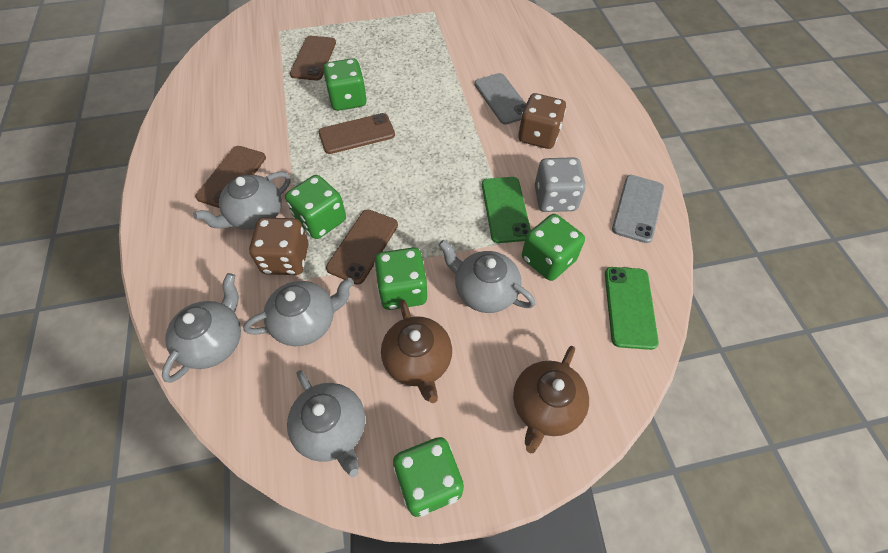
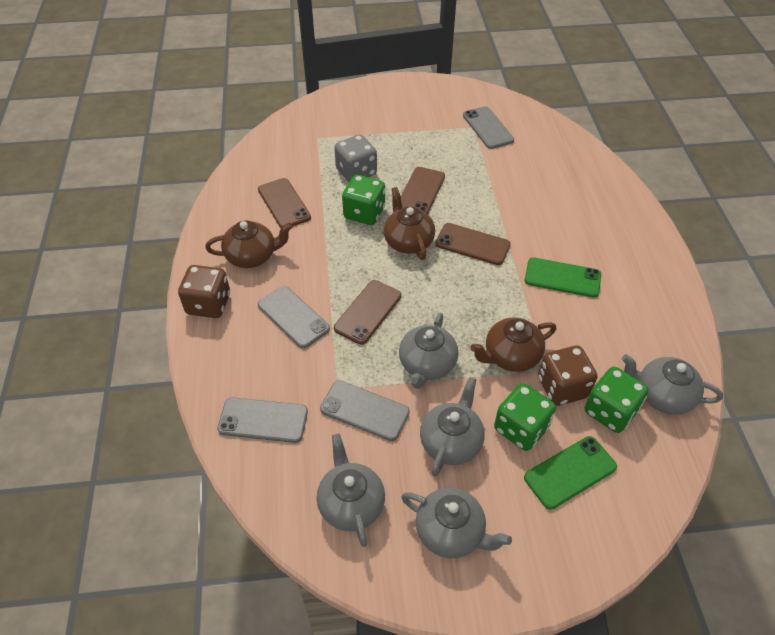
brown teapot: 2 -> 3
green dice: 5 -> 3
grey phone: 2 -> 4

